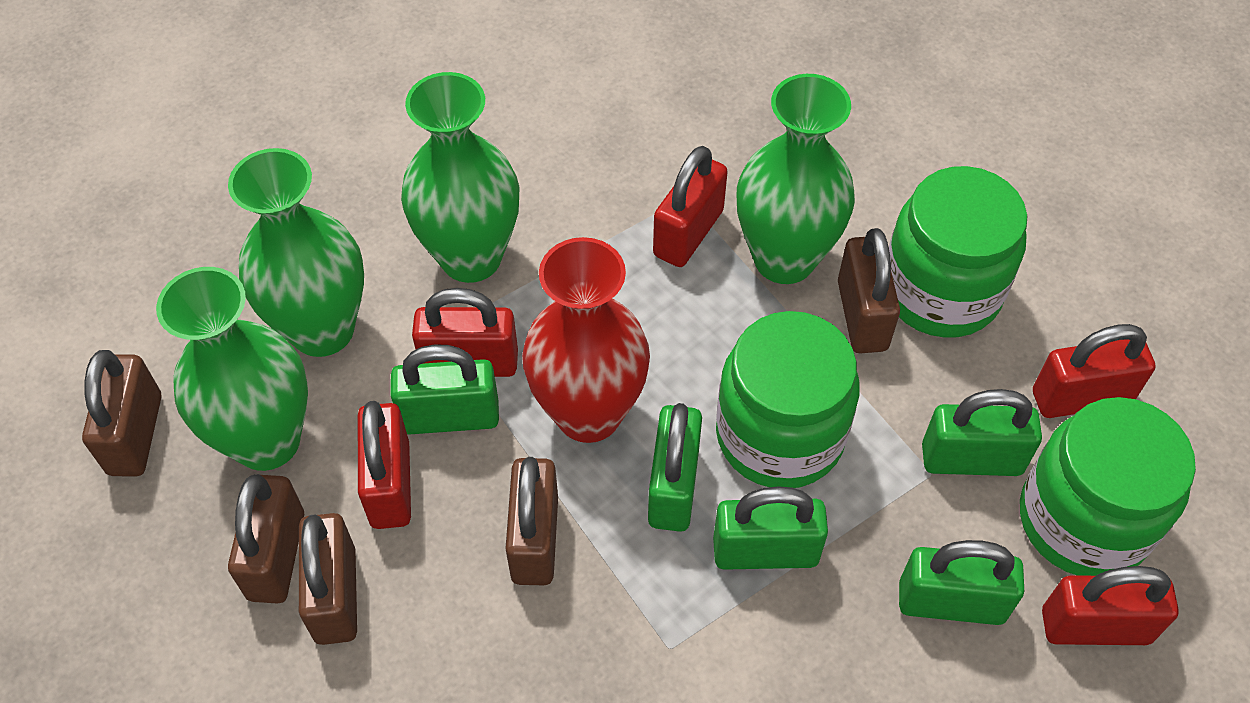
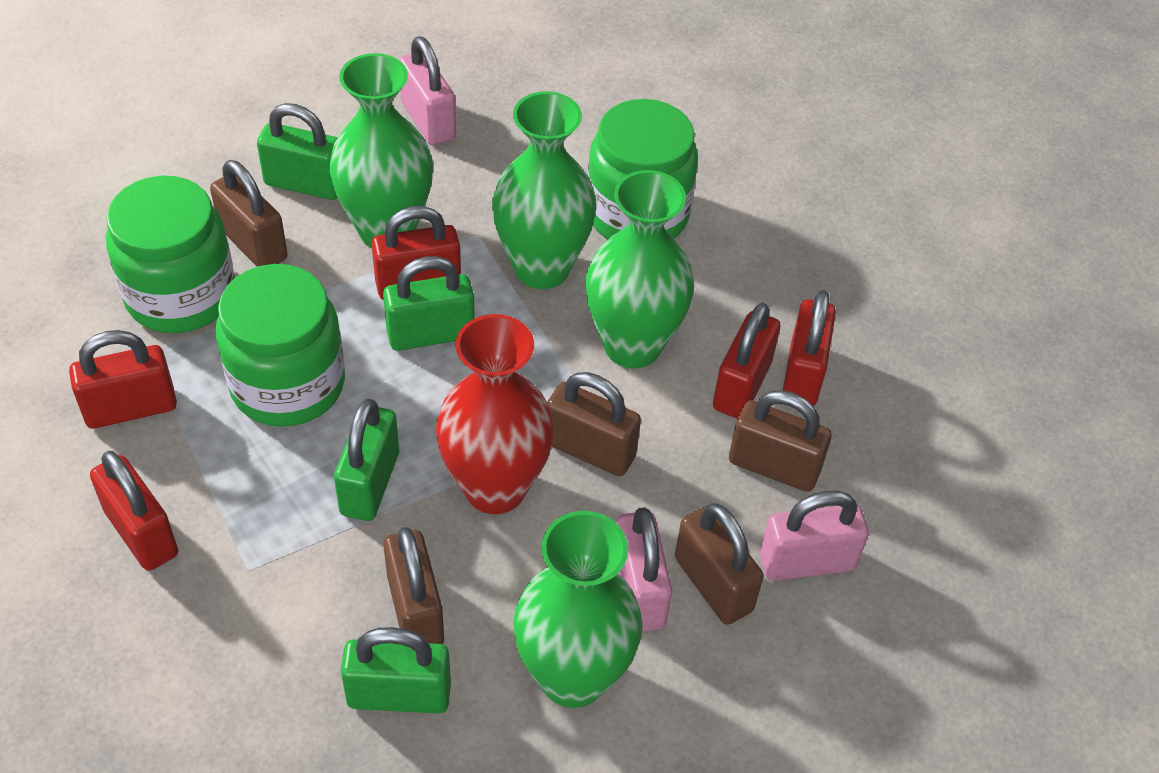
green padlock: 5 -> 4
pink padlock: 0 -> 3

